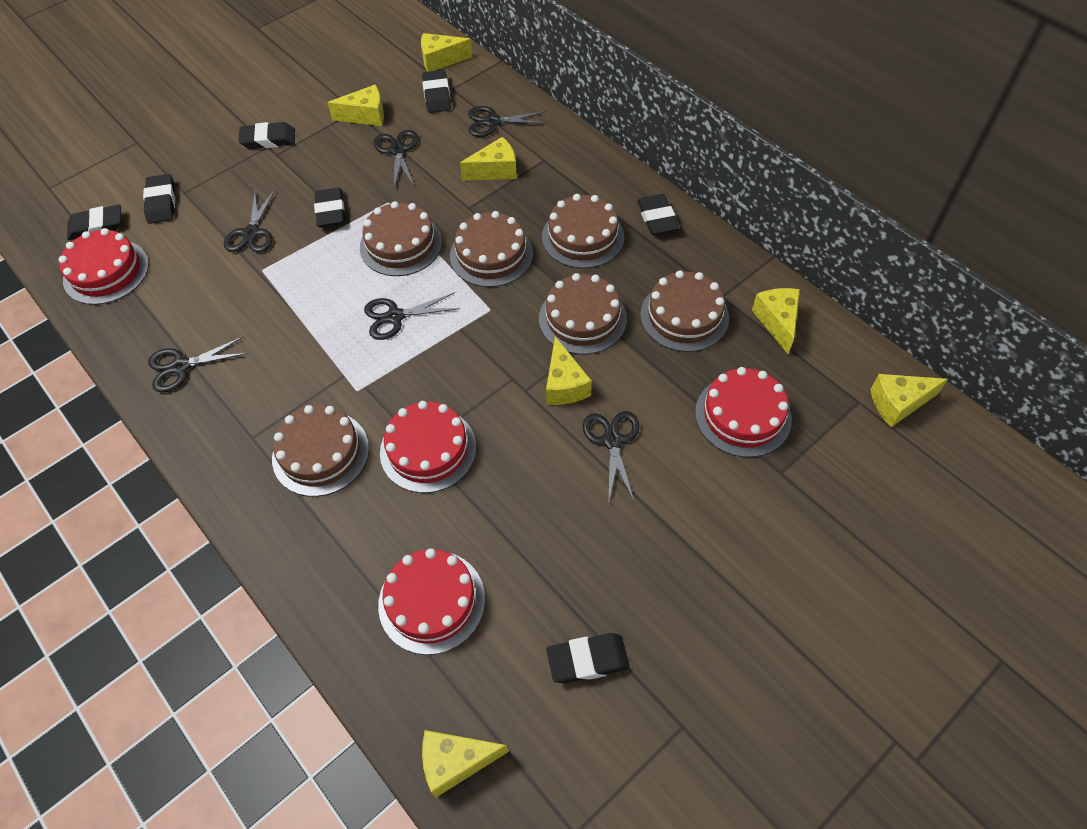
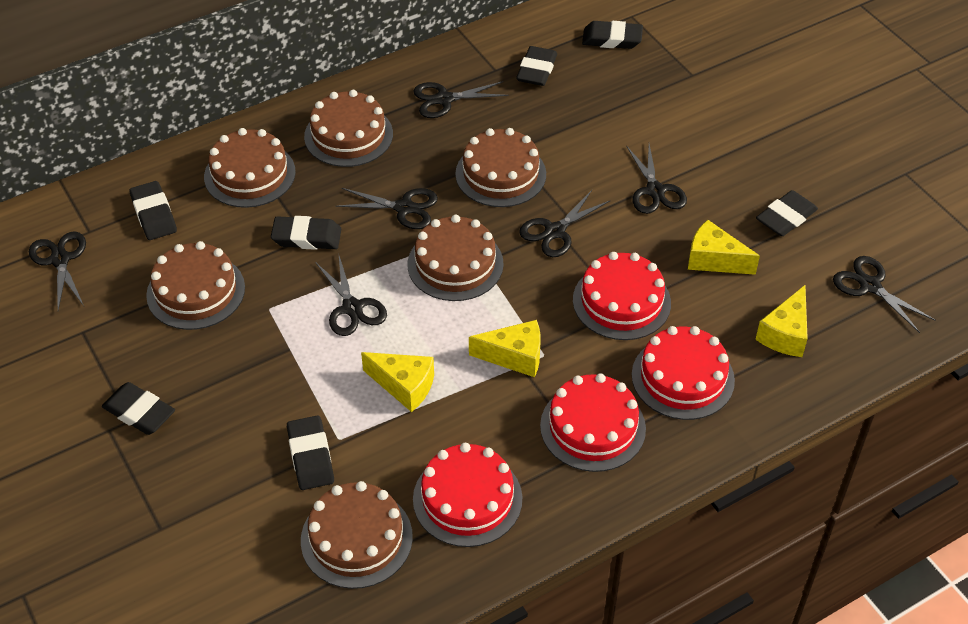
black scissors: 6 -> 7
yellow cheese: 7 -> 4

